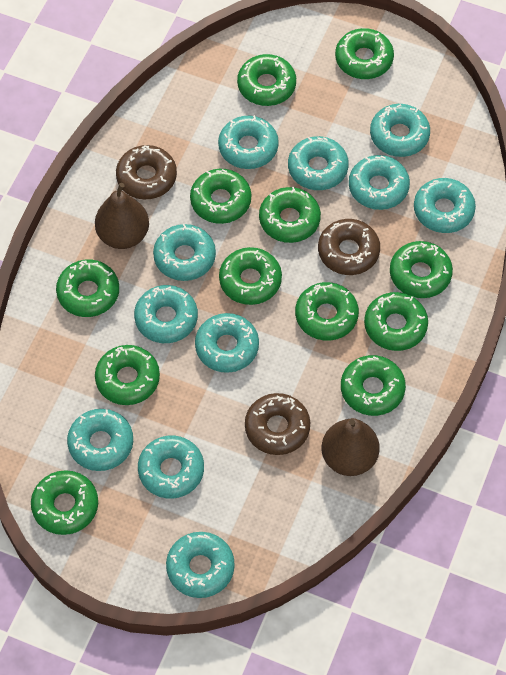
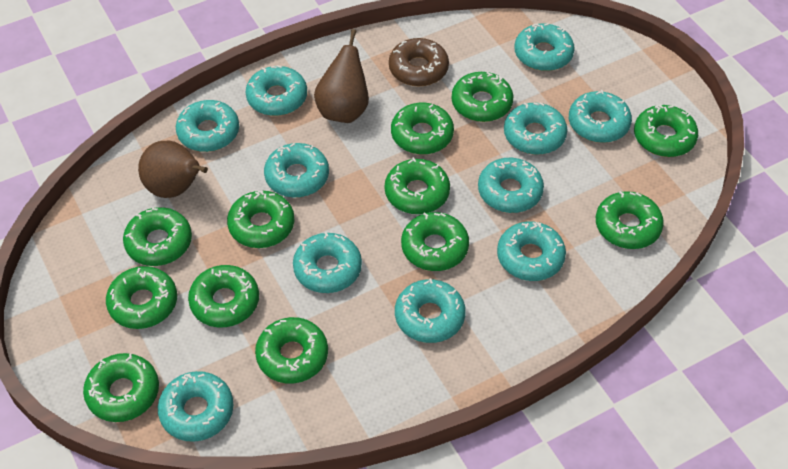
brown donut: 3 -> 1

